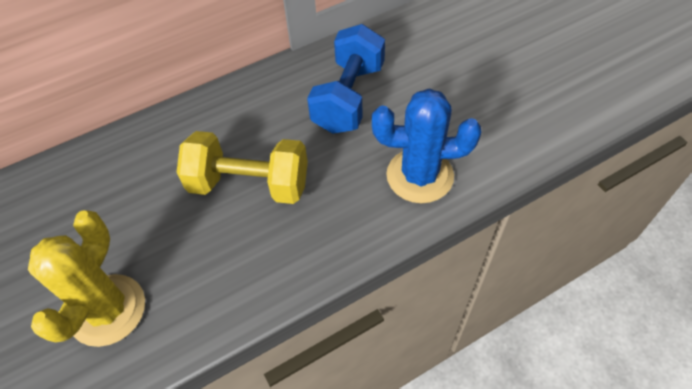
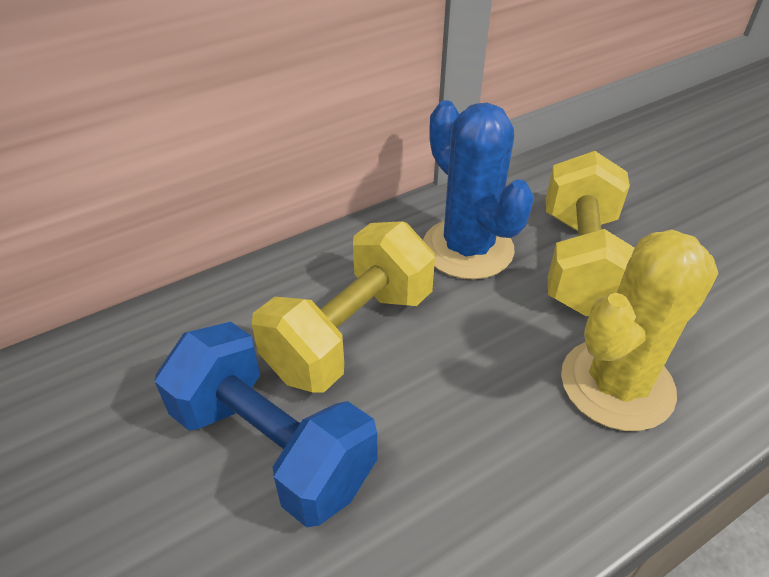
yellow dumbbell: 1 -> 2

